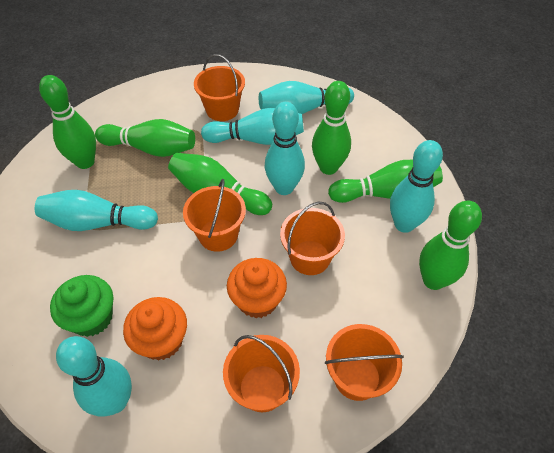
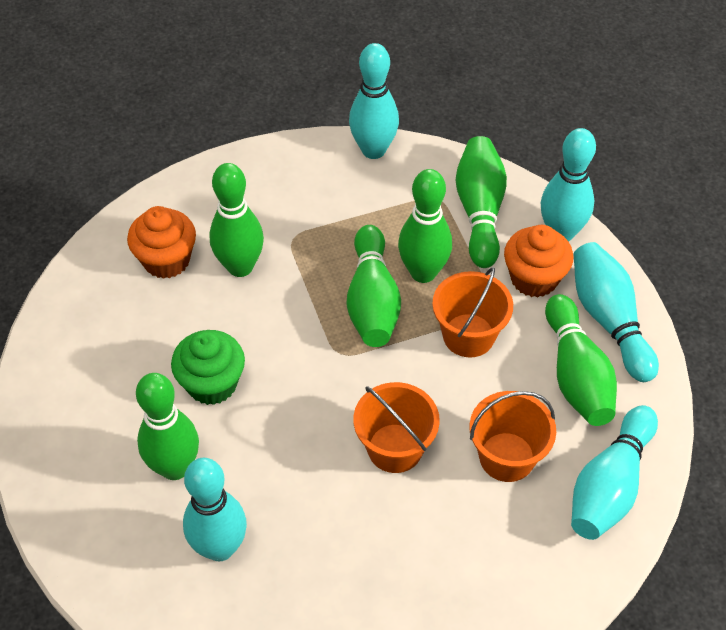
orange bucket: 5 -> 3
turquoise bowling pin: 6 -> 5

